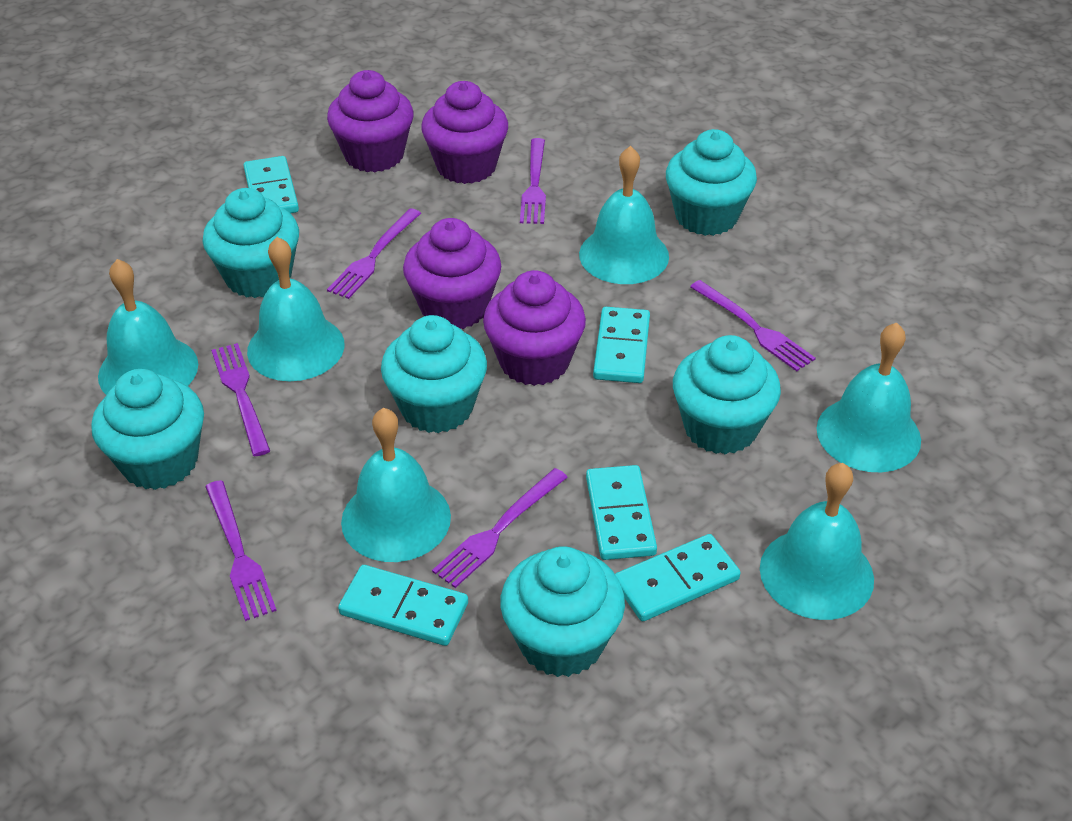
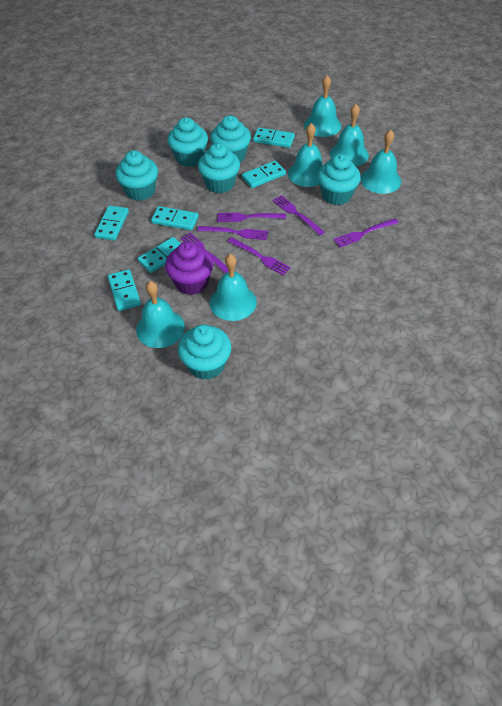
purple cupcake: 4 -> 1
turquoise domino: 5 -> 6

